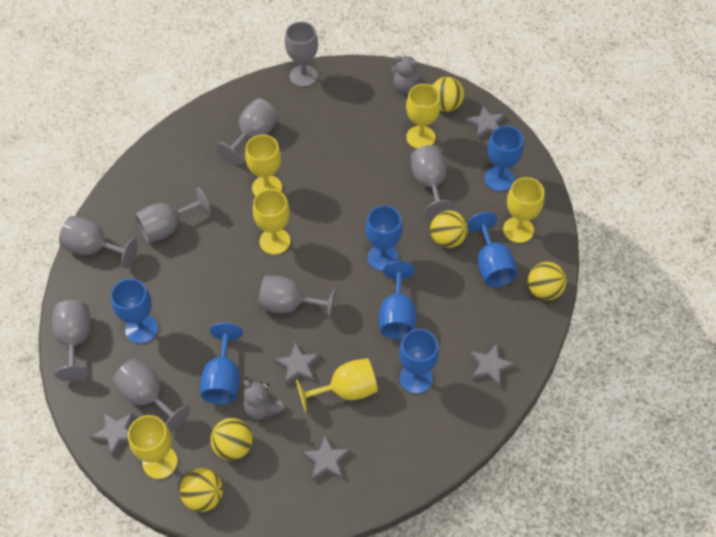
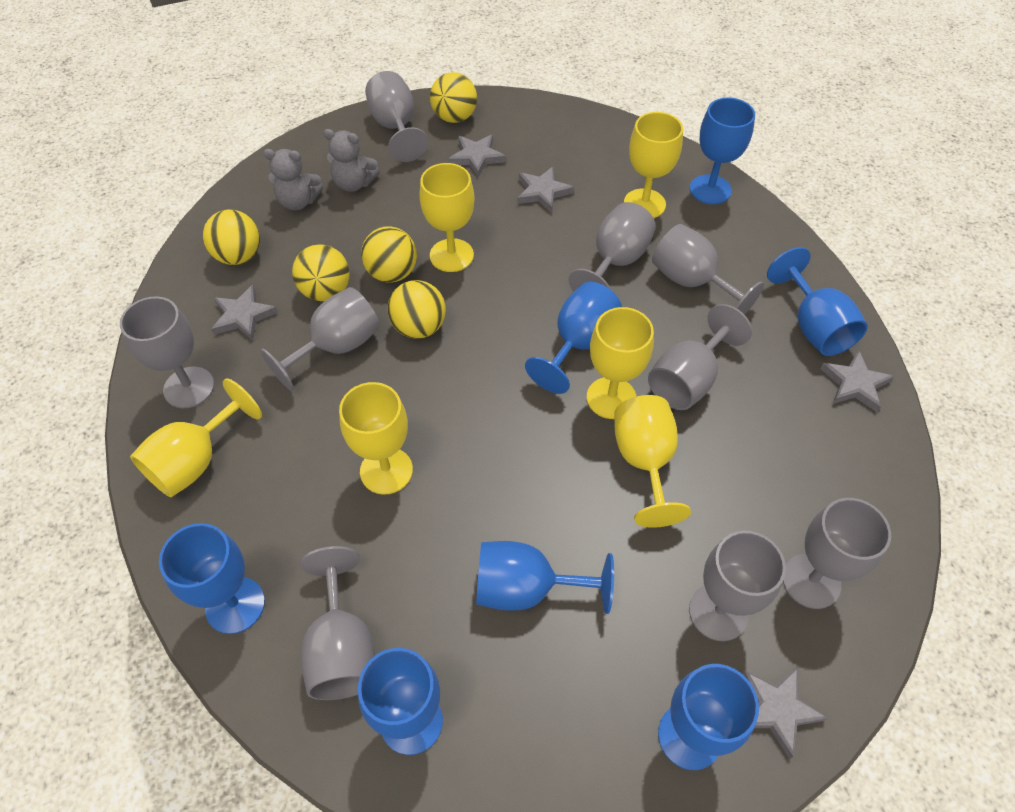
grey goblet: 8 -> 9

